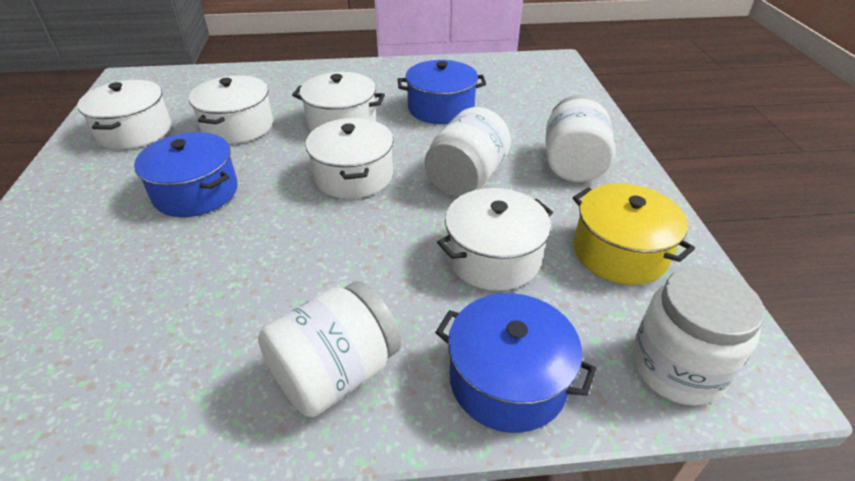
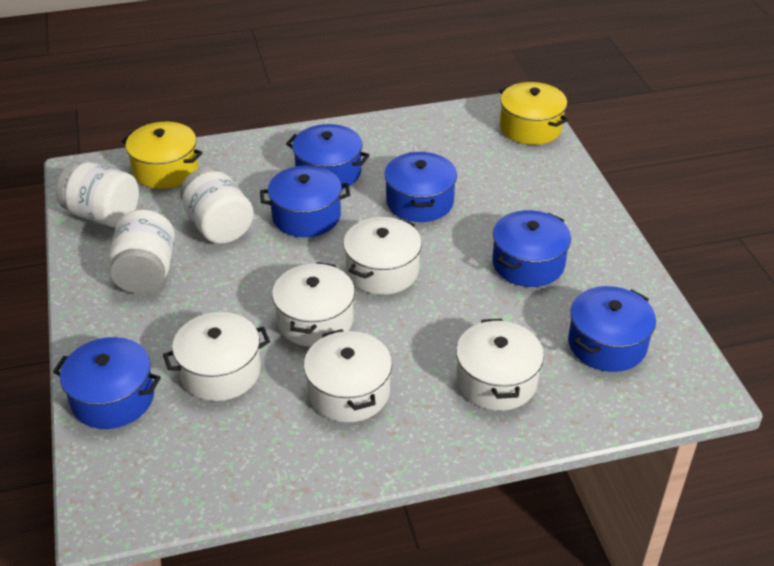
blue pot: 3 -> 6
white jar: 4 -> 3
yellow pot: 1 -> 2

